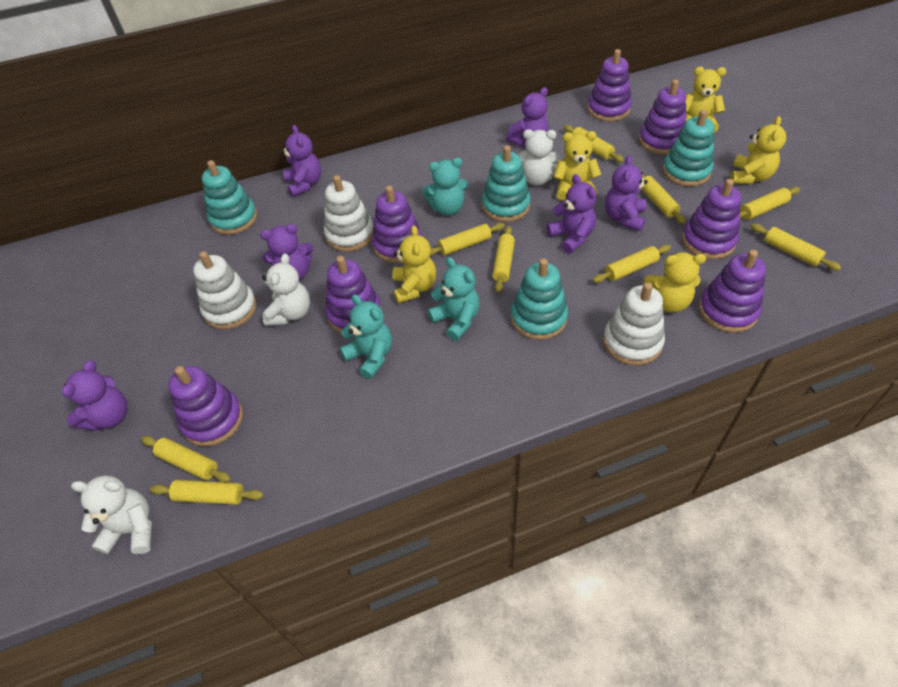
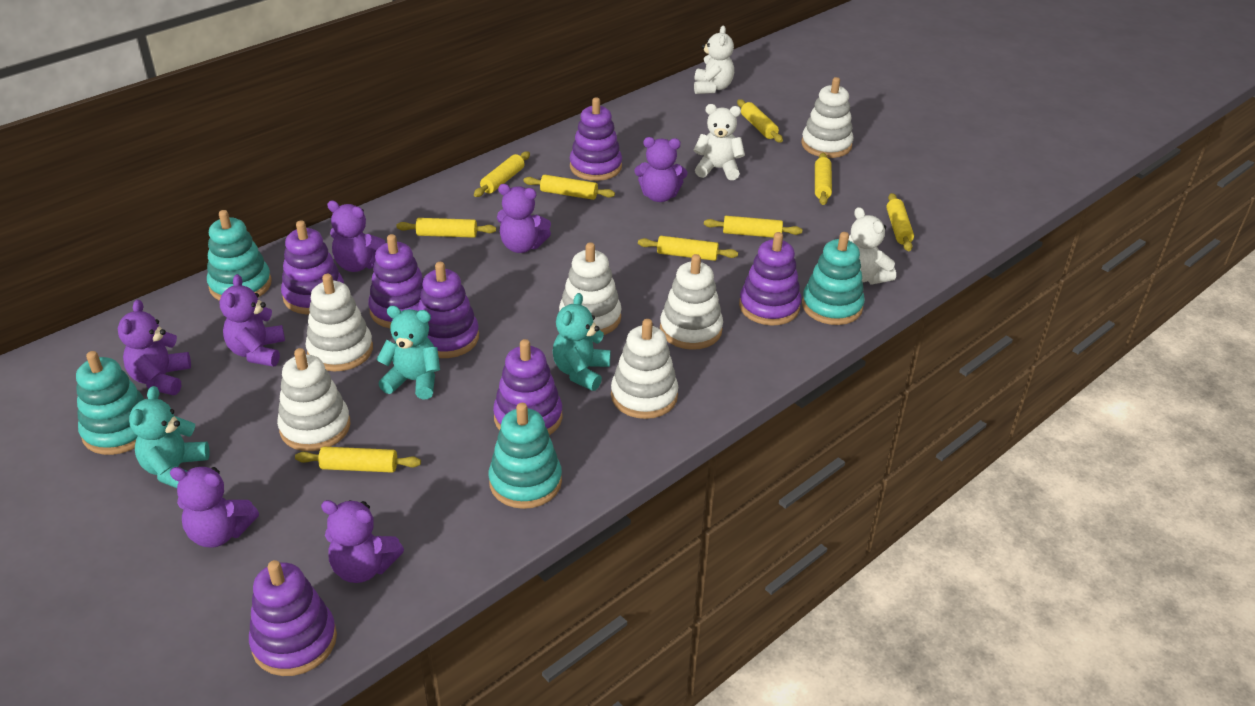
purple teddy bear: 6 -> 7
white stacking toy: 3 -> 6
yellow teddy bear: 5 -> 0

